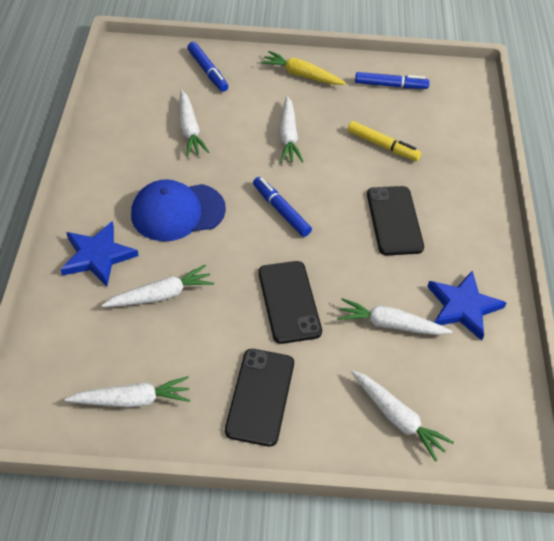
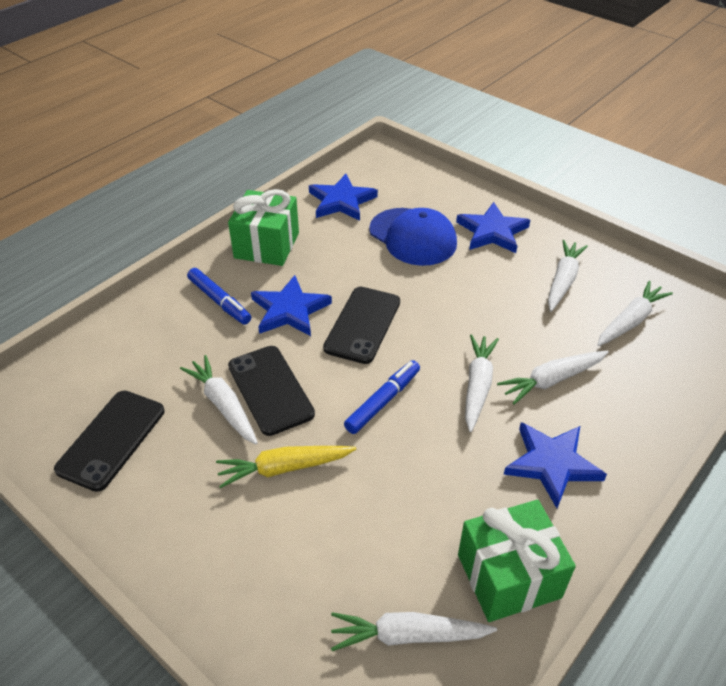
blue marker: 3 -> 2
blue star: 2 -> 4
green gift: 0 -> 2
yellow marker: 1 -> 0

